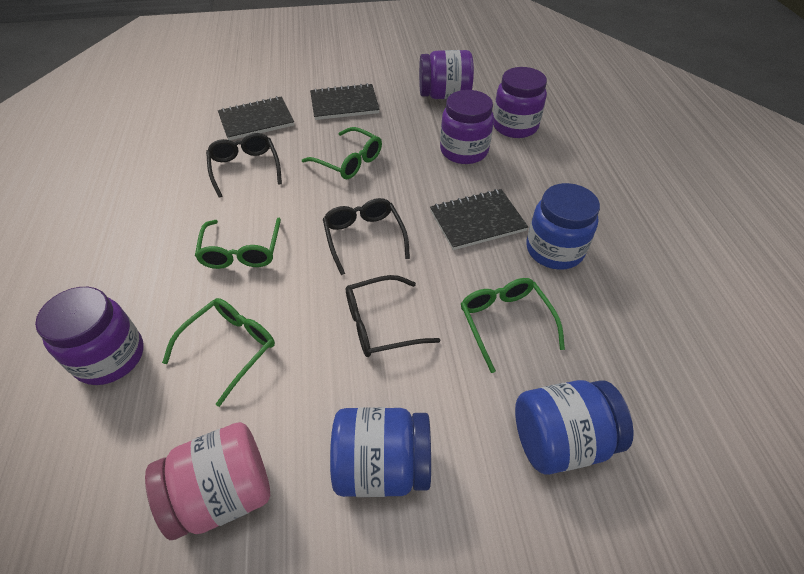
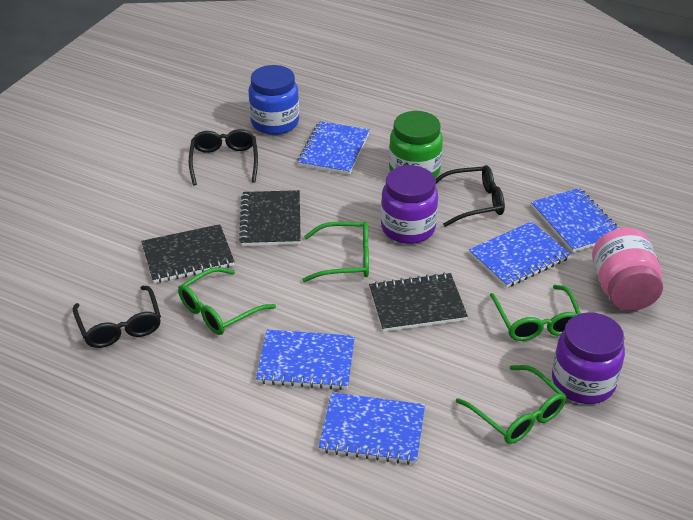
blue jar: 3 -> 1
blue notebook: 0 -> 5
green jar: 0 -> 1
purple jar: 4 -> 2

